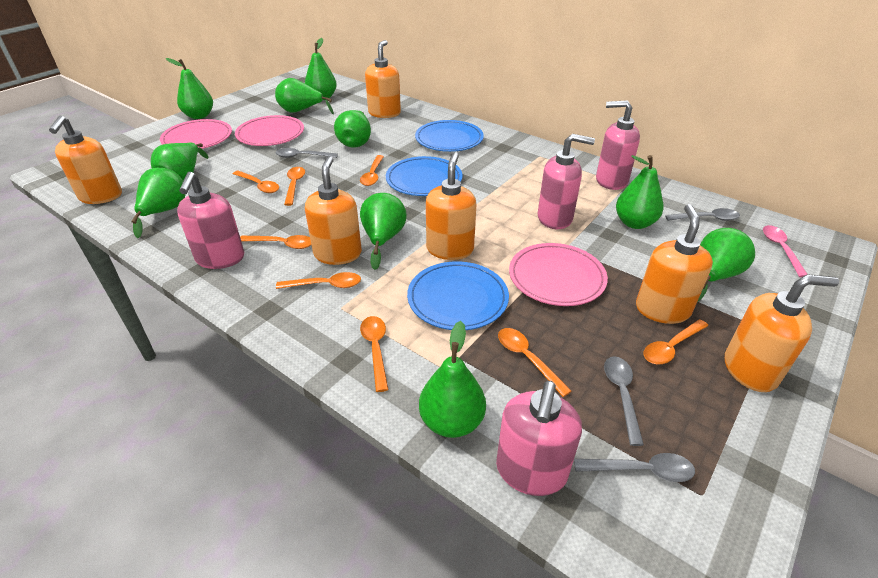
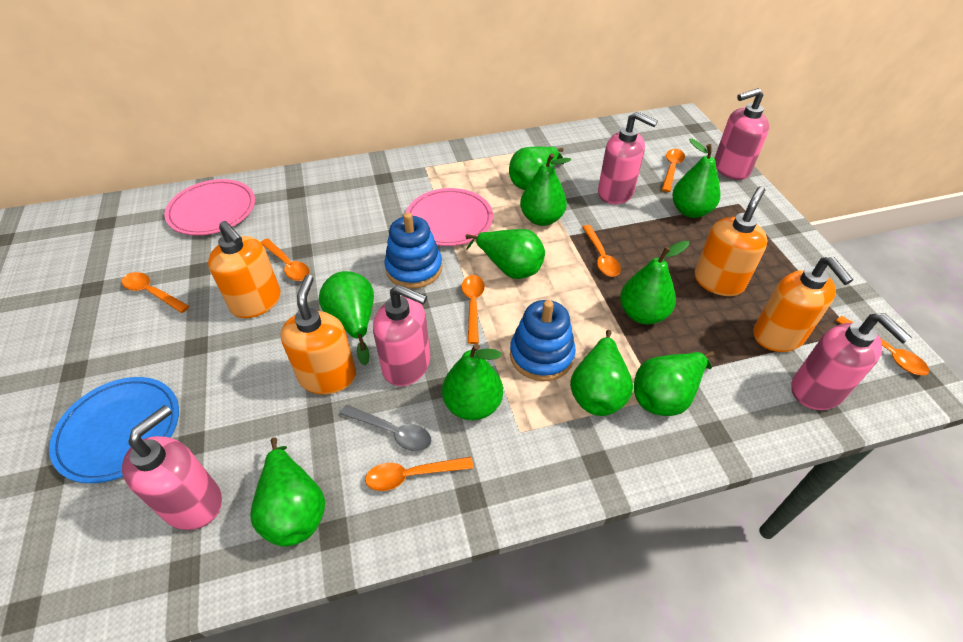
blue plate: 3 -> 1
blue stacking toy: 0 -> 2
grey spoon: 4 -> 1
orange soap dispenser: 6 -> 4
orange spoon: 8 -> 7
pink plate: 3 -> 2
pink soap dispenser: 4 -> 5
pink spoon: 1 -> 0

